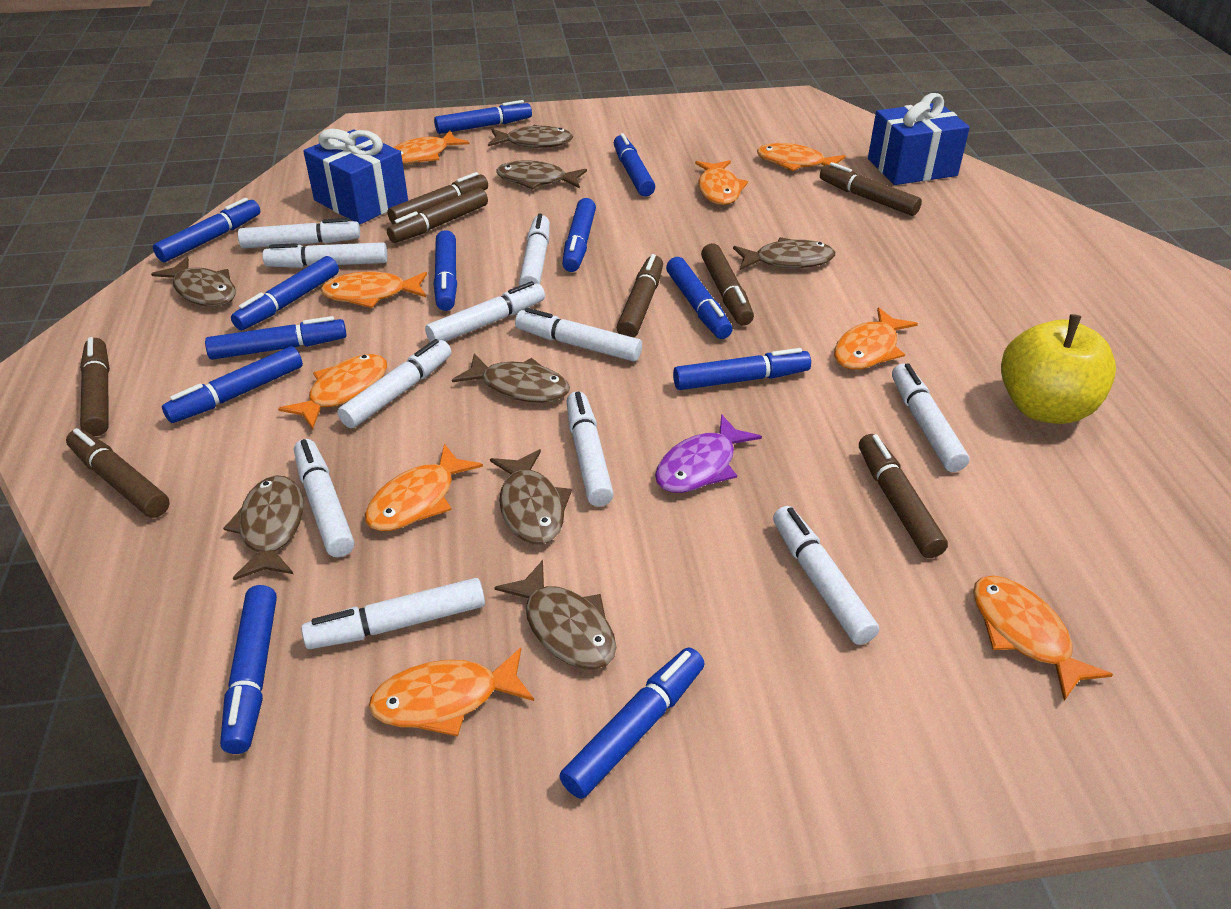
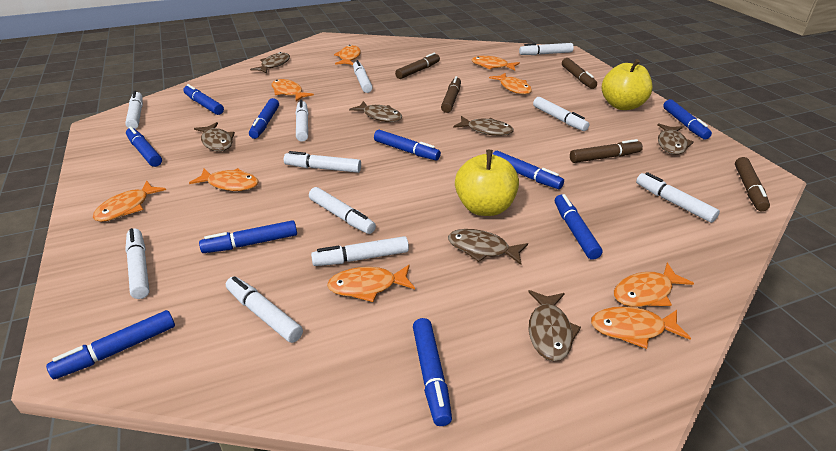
blue gift: 2 -> 0
blue marker: 12 -> 10
brown fish: 8 -> 7
brown marker: 8 -> 5
purple fish: 1 -> 0
yellow apple: 1 -> 2

